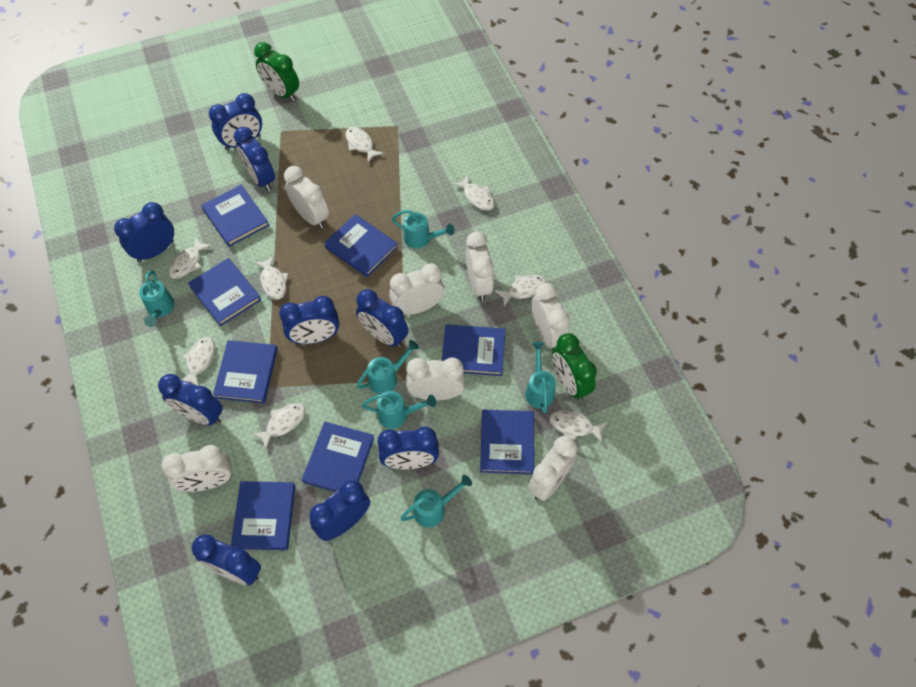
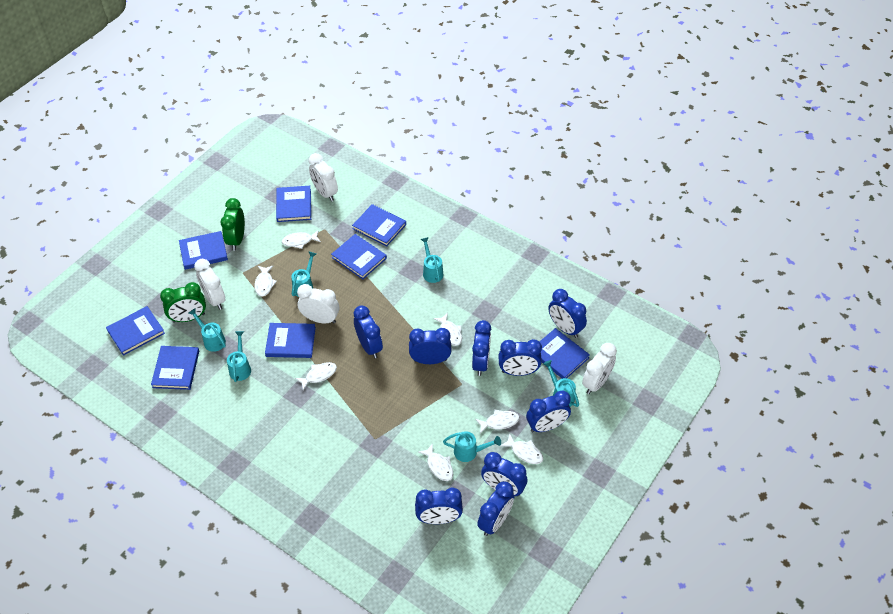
white clock: 7 -> 4
white fish: 8 -> 7

